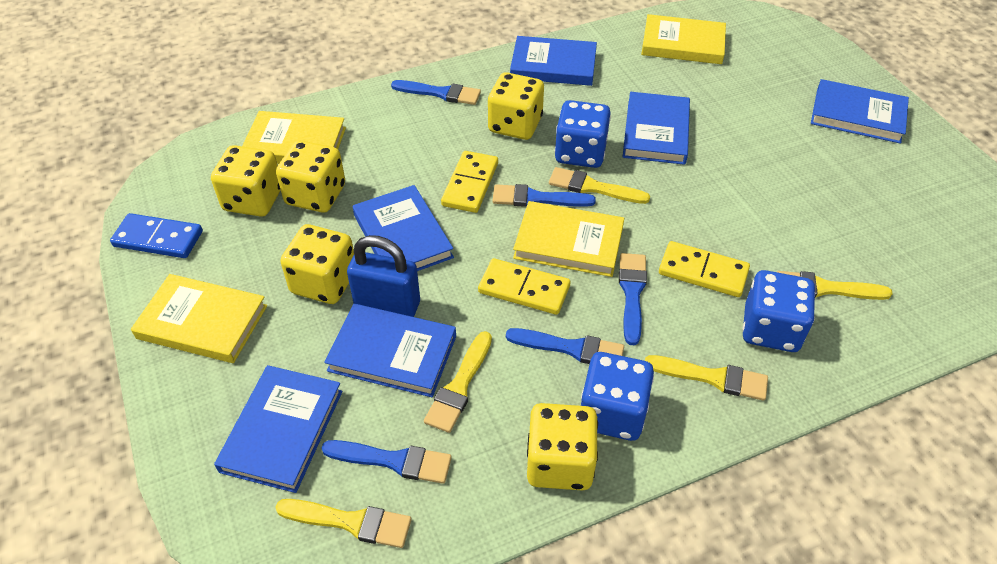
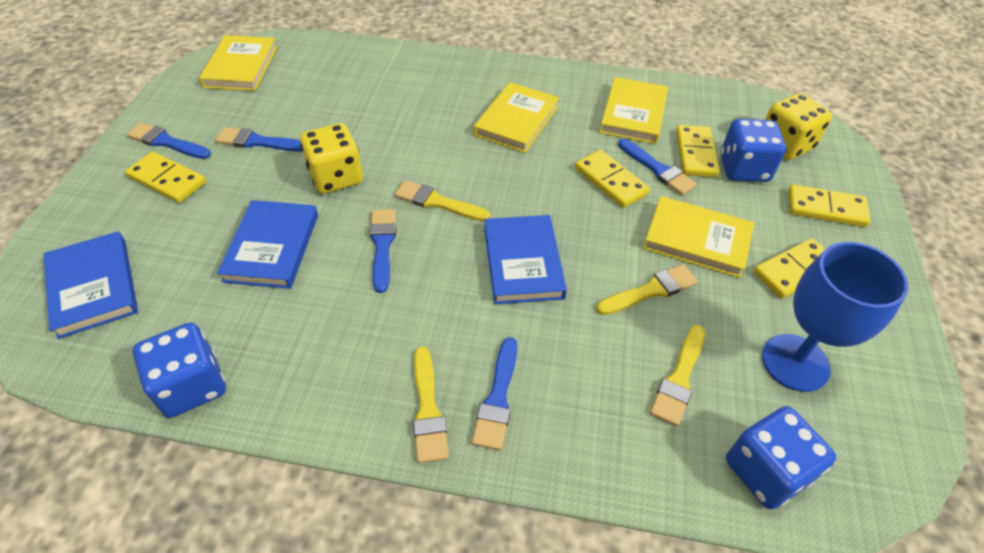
blue book: 6 -> 3
blue domino: 1 -> 0
blue goblet: 0 -> 1
blue padlock: 1 -> 0
yellow brush: 5 -> 4
yellow dice: 5 -> 2
yellow domino: 3 -> 5

